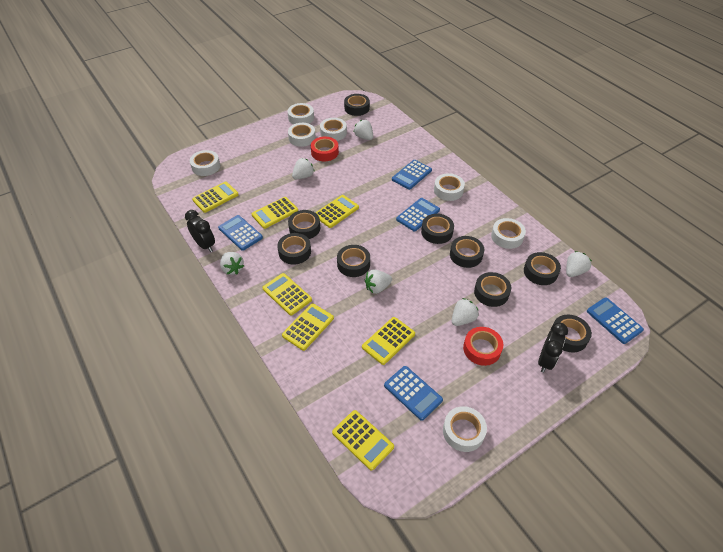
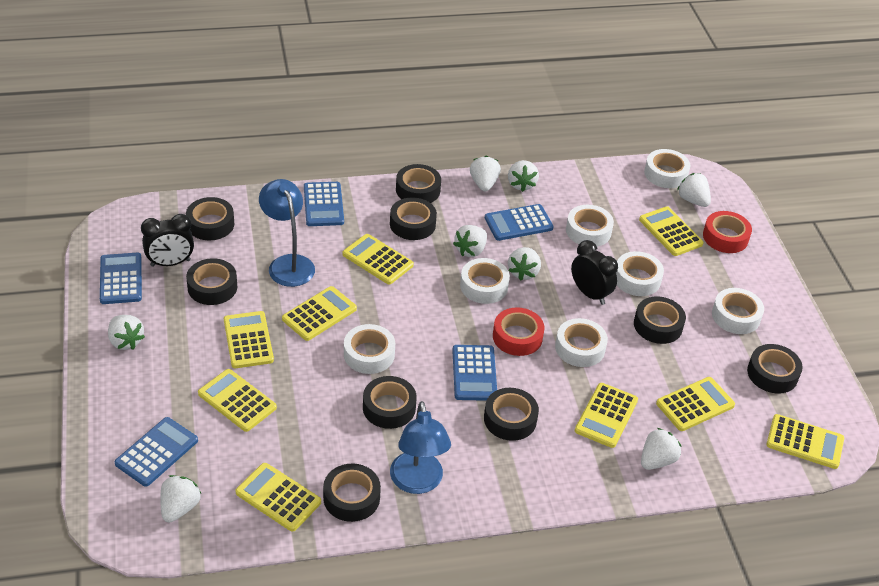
blue lamp: 0 -> 2
white strawberry: 6 -> 8
yellow calculator: 7 -> 9

